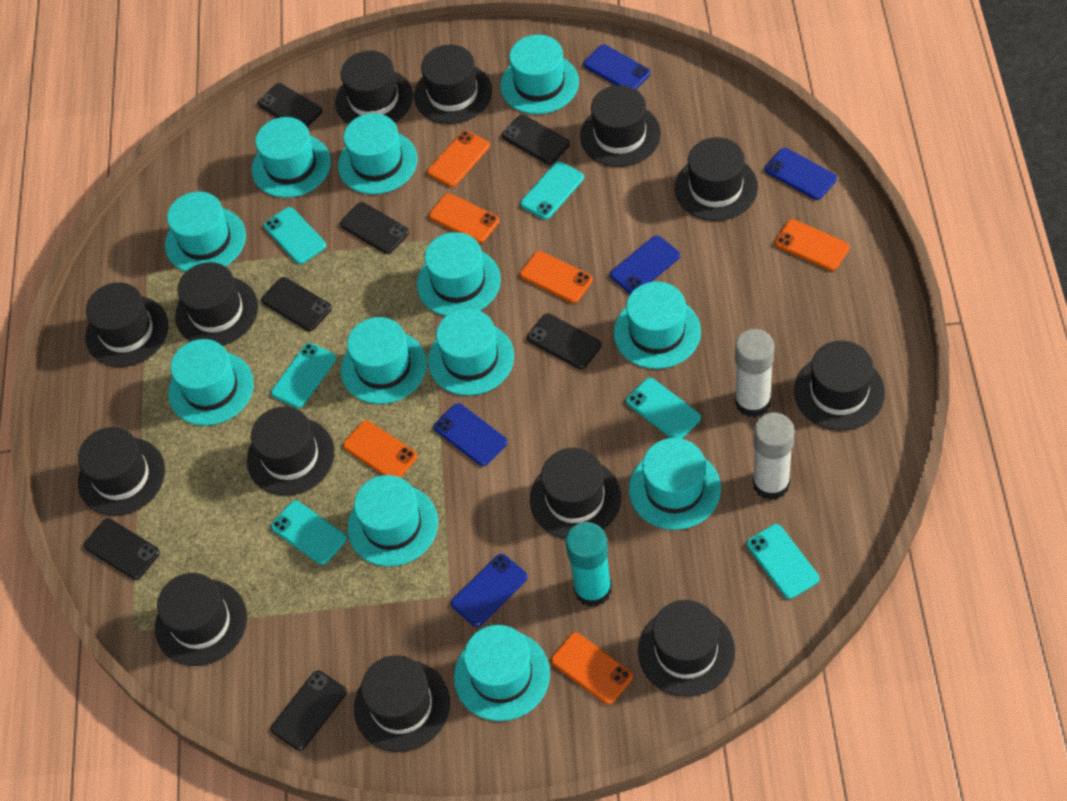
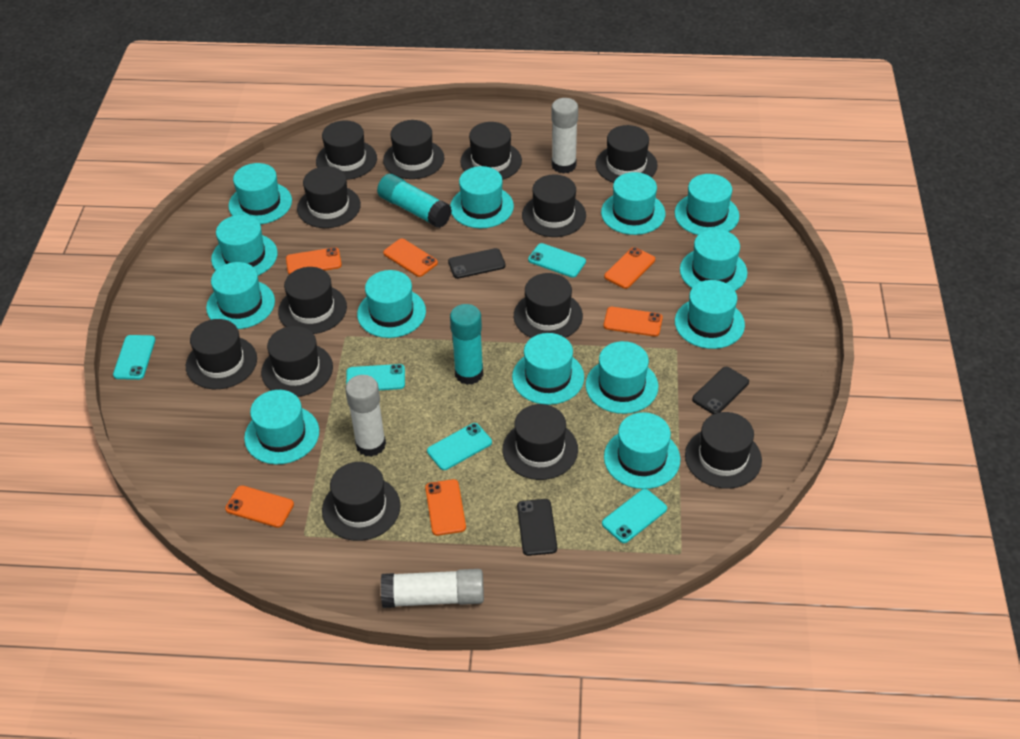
black phone: 7 -> 3
blue phone: 5 -> 0
turquoise glue stick: 1 -> 2
turquoise hat: 12 -> 13
turquoise phone: 6 -> 5
white glue stick: 2 -> 3

